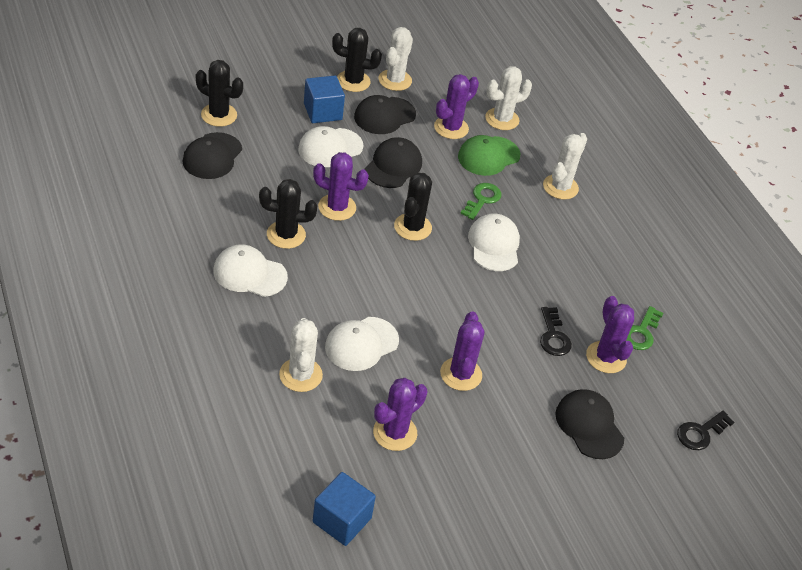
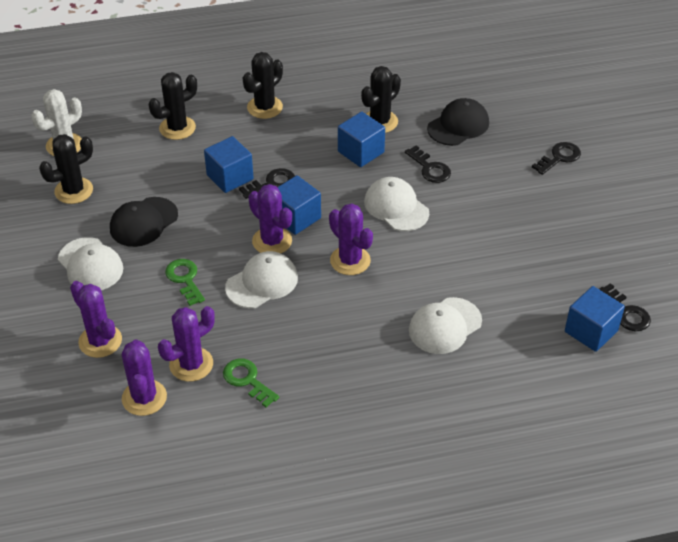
black cap: 4 -> 2
black key: 2 -> 4
blue cube: 2 -> 4
green cap: 1 -> 0
white cactus: 4 -> 1

